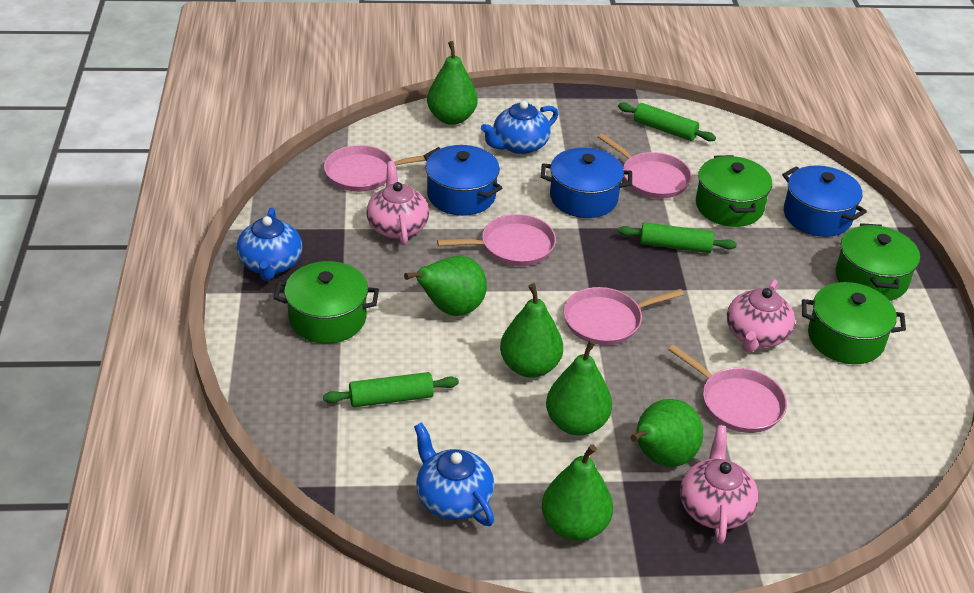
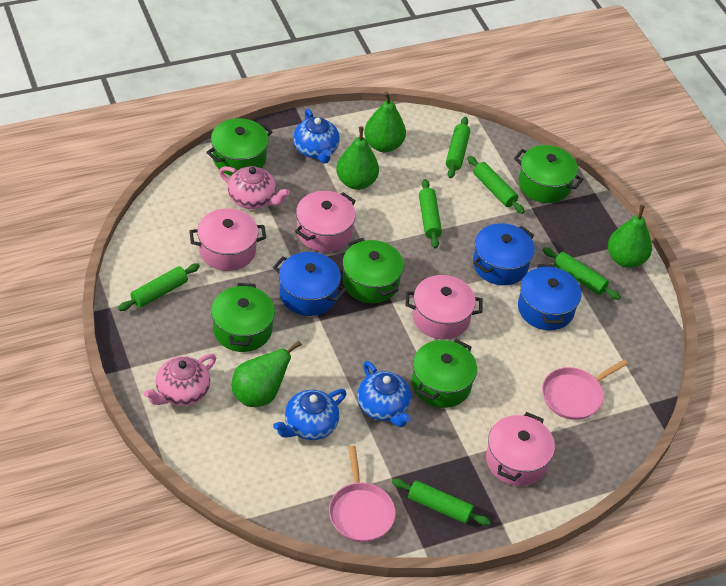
green pear: 6 -> 4
green pot: 4 -> 5
green rolling pin: 3 -> 6
pink pan: 5 -> 2
pink pot: 0 -> 4
pink teapot: 3 -> 2

